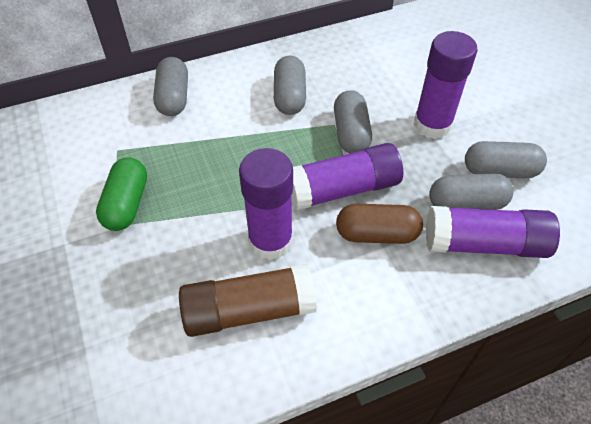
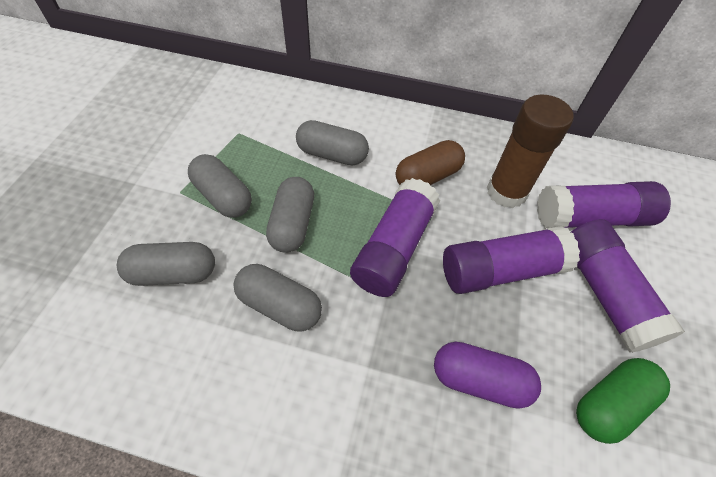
purple capsule: 0 -> 1

